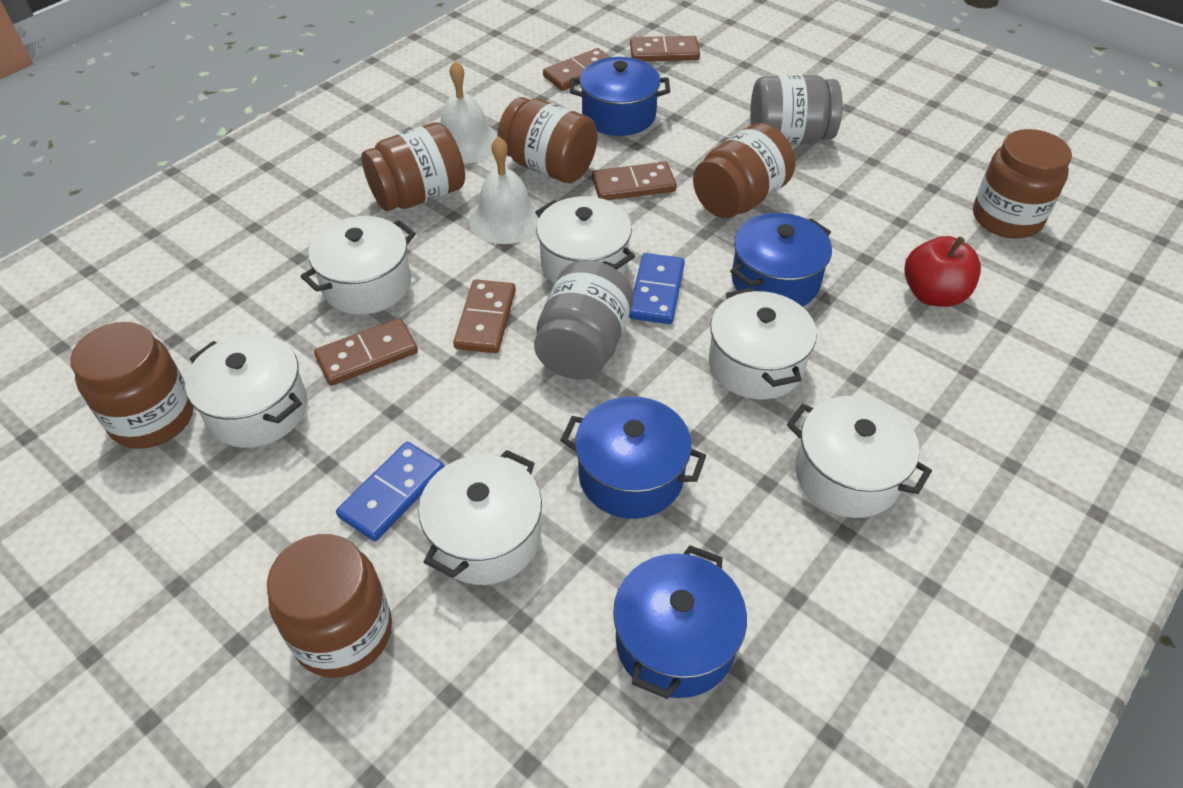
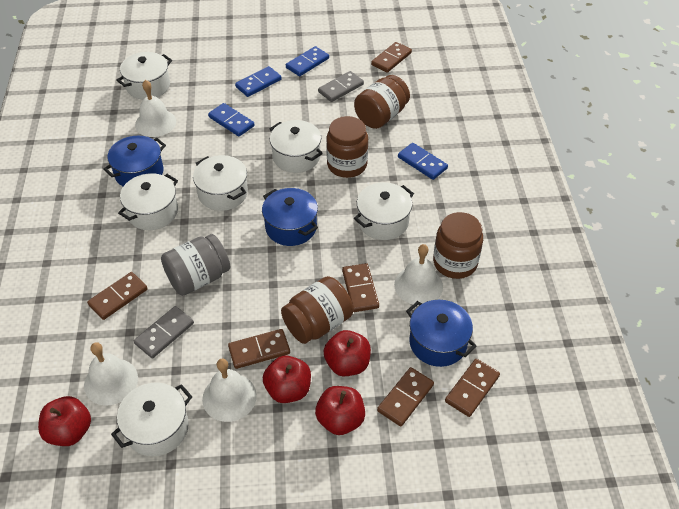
blue domino: 2 -> 4
blue pot: 4 -> 3
brown domino: 5 -> 6
brown jar: 6 -> 4
grey domino: 0 -> 2
grey jar: 2 -> 1
red apple: 1 -> 4
white bell: 2 -> 4

